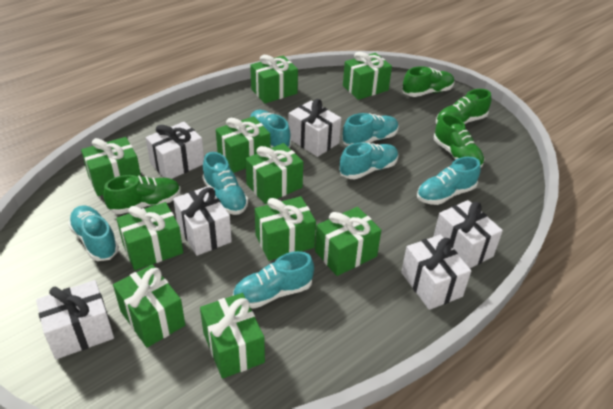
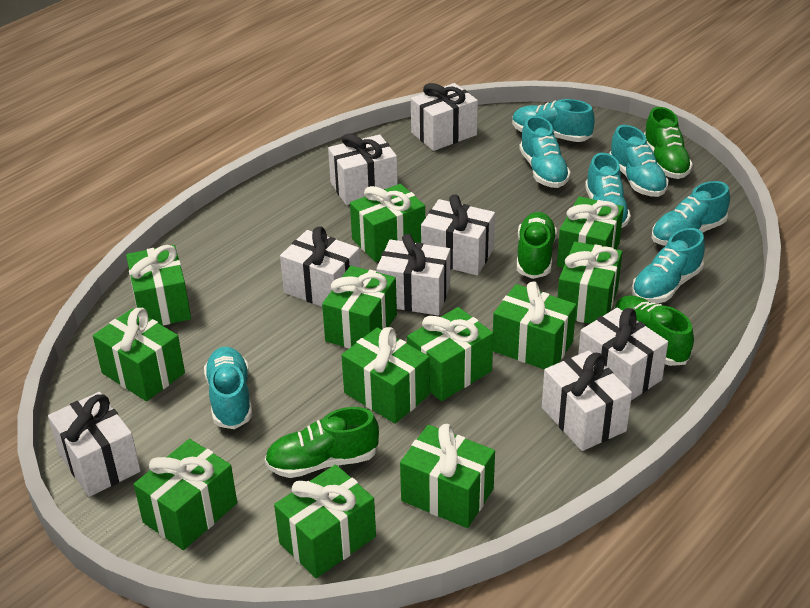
green gift: 10 -> 12
white gift: 6 -> 8

